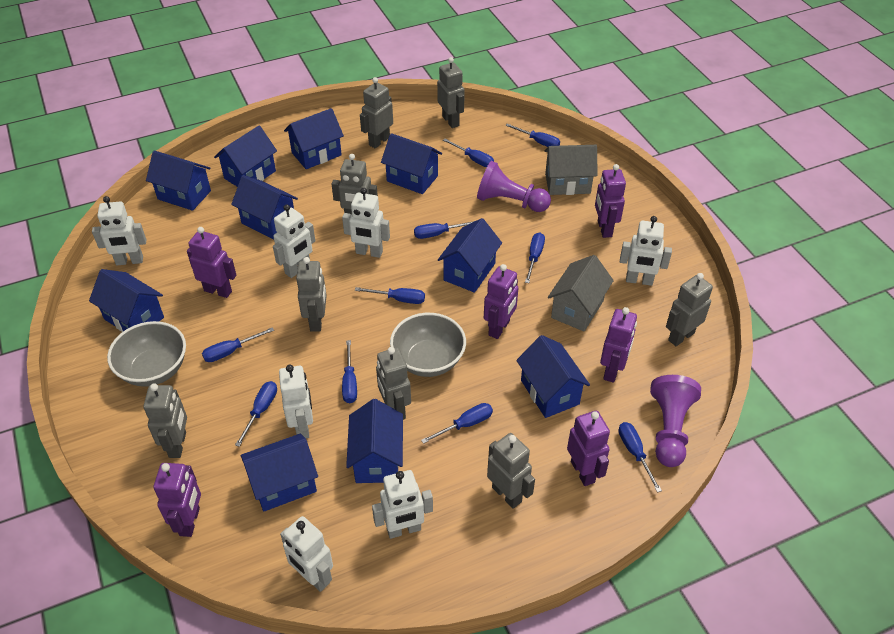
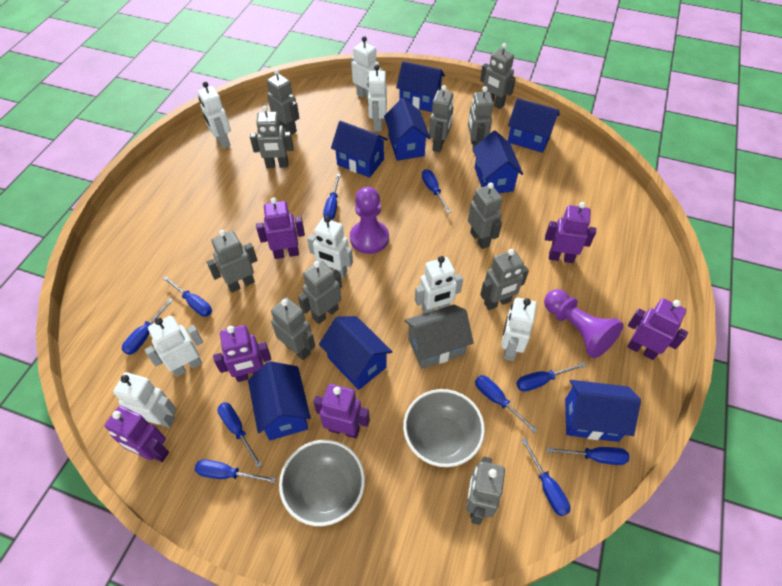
blue house: 10 -> 8
grey house: 2 -> 1
grey robot: 8 -> 11
white robot: 7 -> 8

